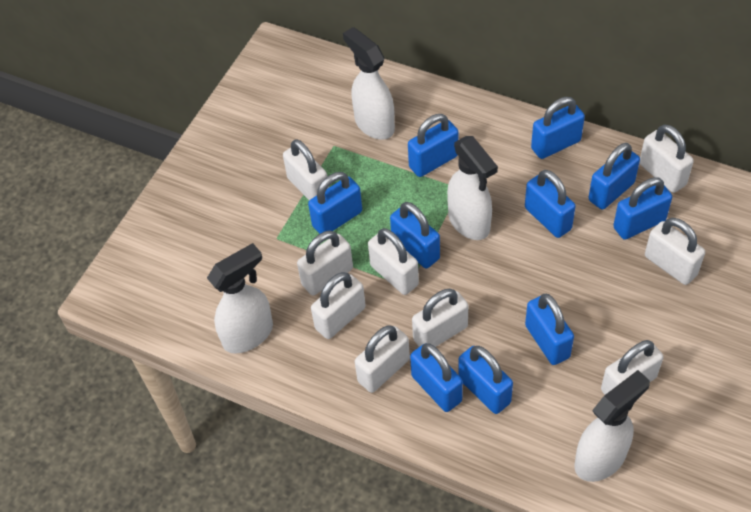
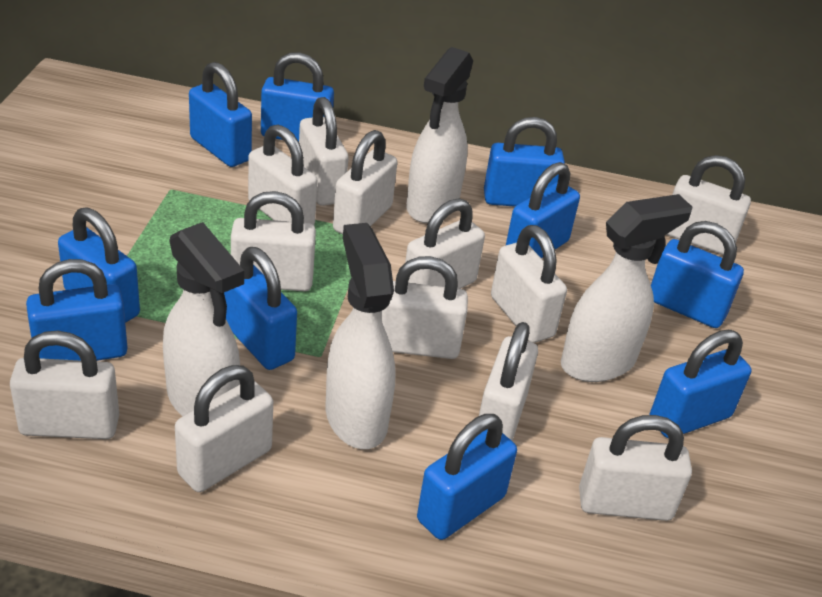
white padlock: 9 -> 12

